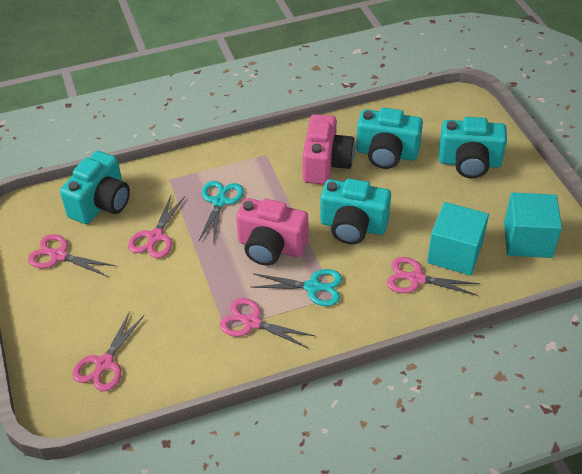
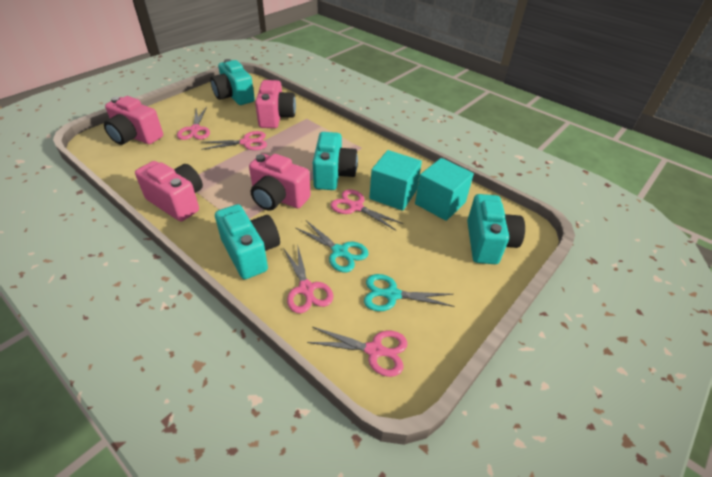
pink camera: 2 -> 4

